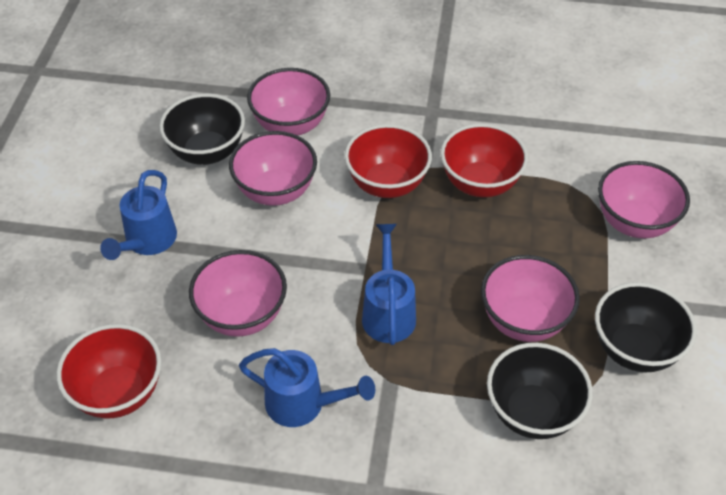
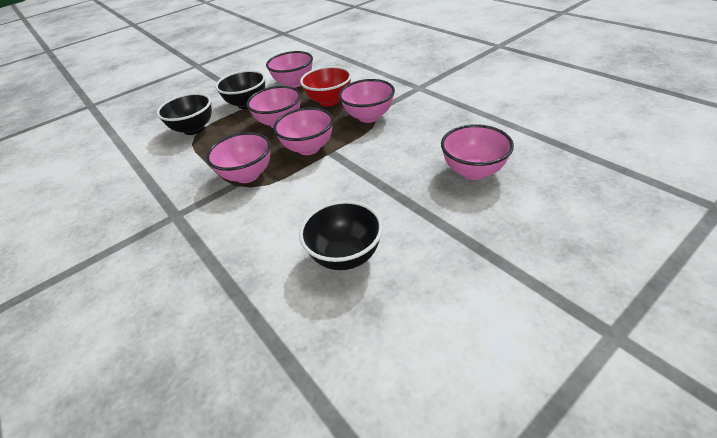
blue watering can: 3 -> 0
pink bowl: 5 -> 6
red bowl: 3 -> 1

